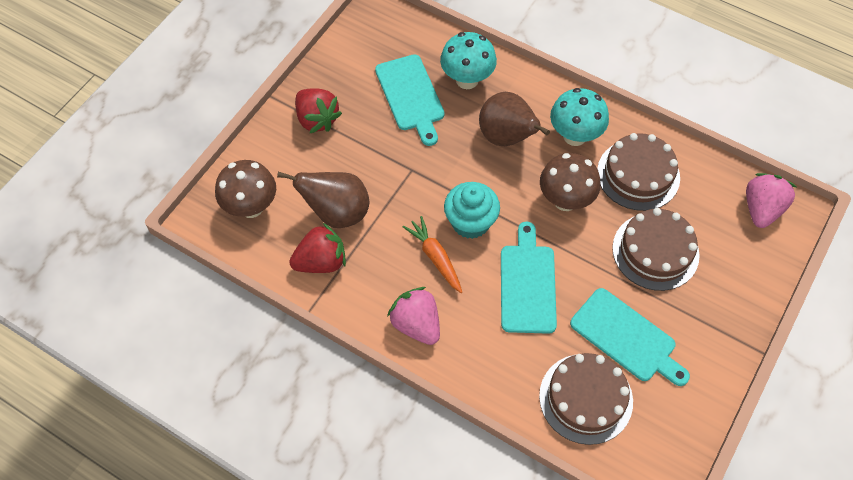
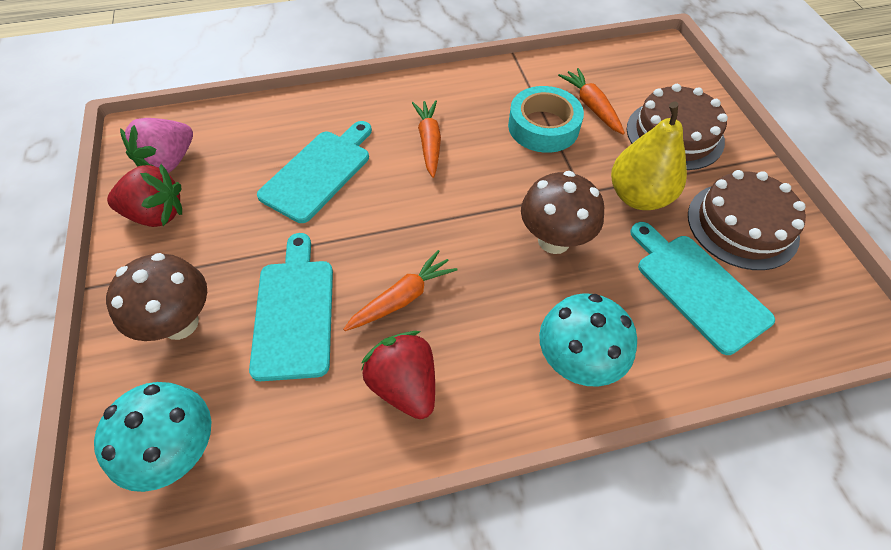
brown cake: 3 -> 2
brown pear: 2 -> 0
orange carrot: 1 -> 3
pink strawberry: 2 -> 1
turquoise cupcake: 1 -> 0
turquoise tape: 0 -> 1
yellow pear: 0 -> 1

